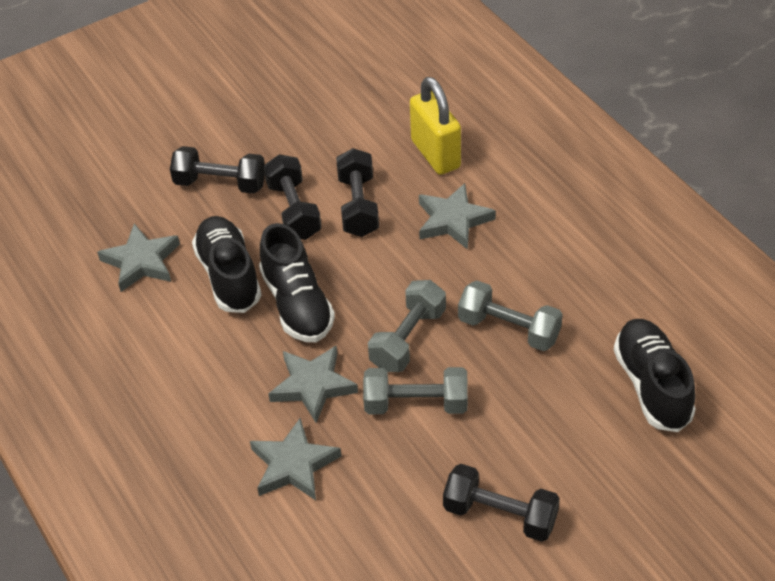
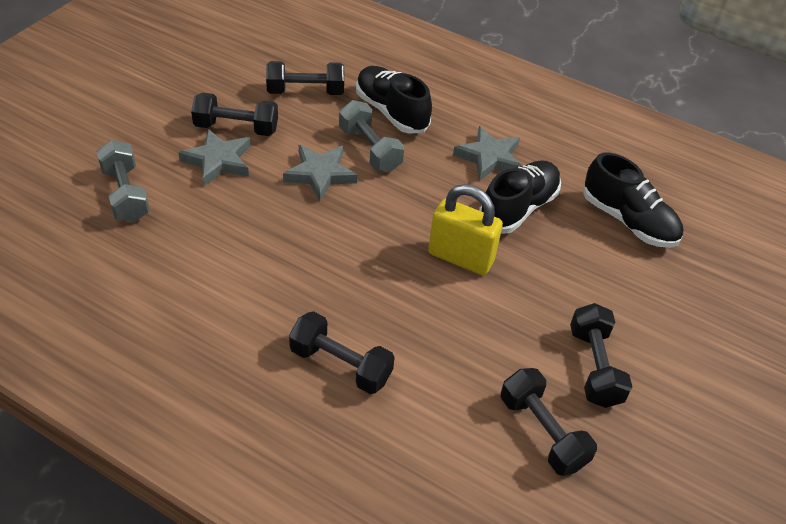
black dumbbell: 4 -> 5
grey dumbbell: 3 -> 2
grey star: 4 -> 3

